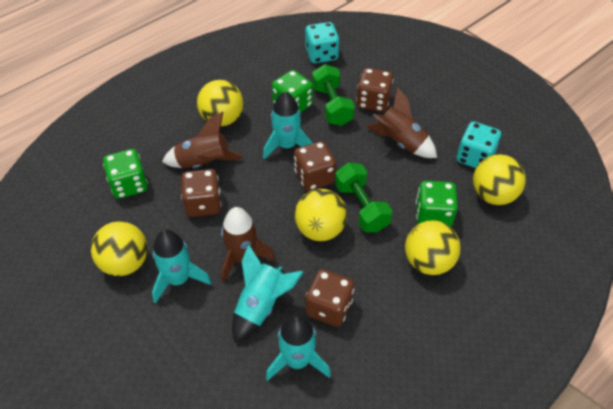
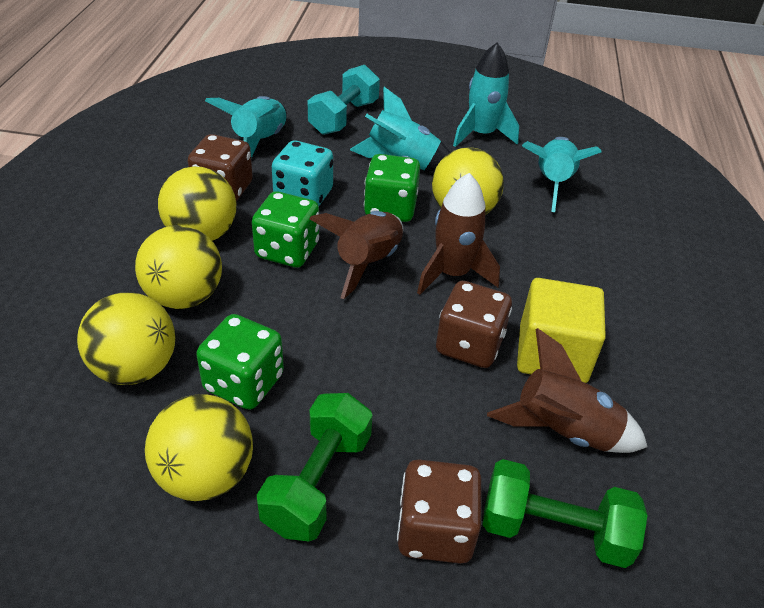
brown dice: 4 -> 3
turquoise dice: 2 -> 1
turquoise dumbbell: 0 -> 1
yellow cube: 0 -> 1

